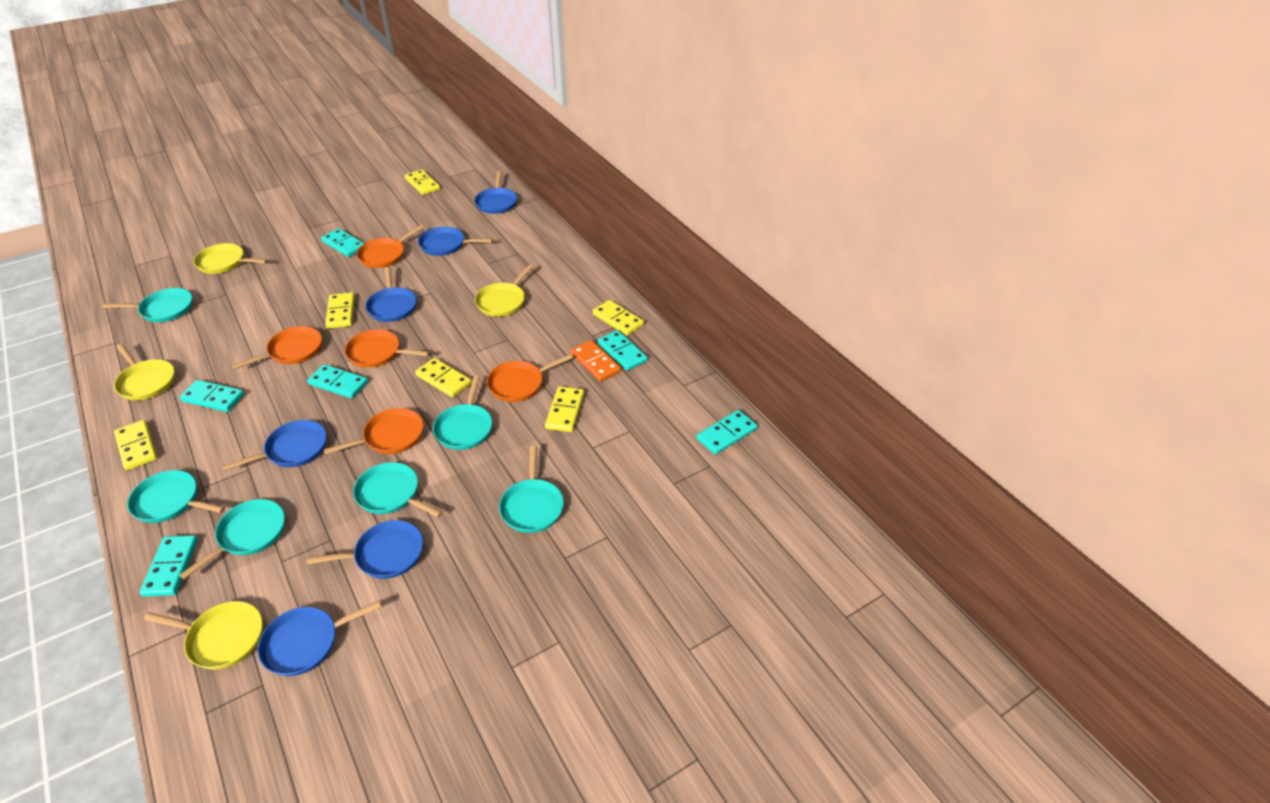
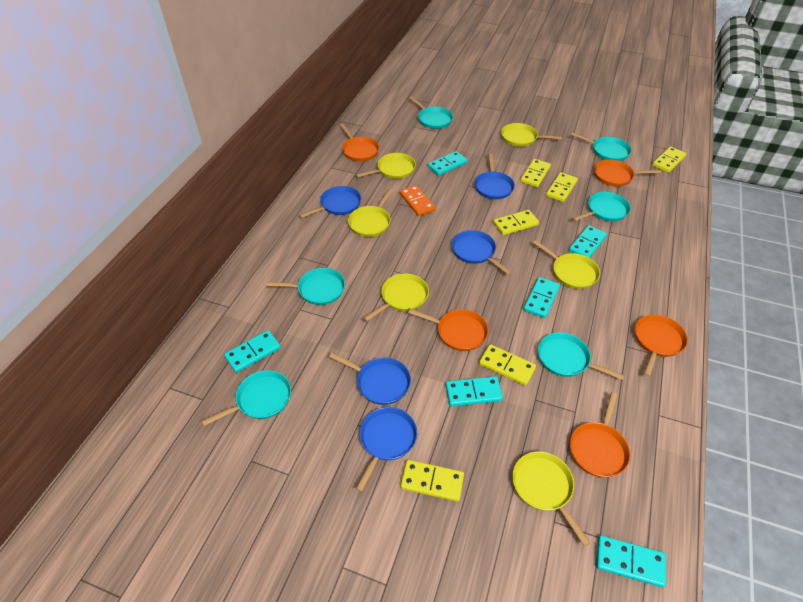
blue pan: 6 -> 5
yellow pan: 4 -> 6

